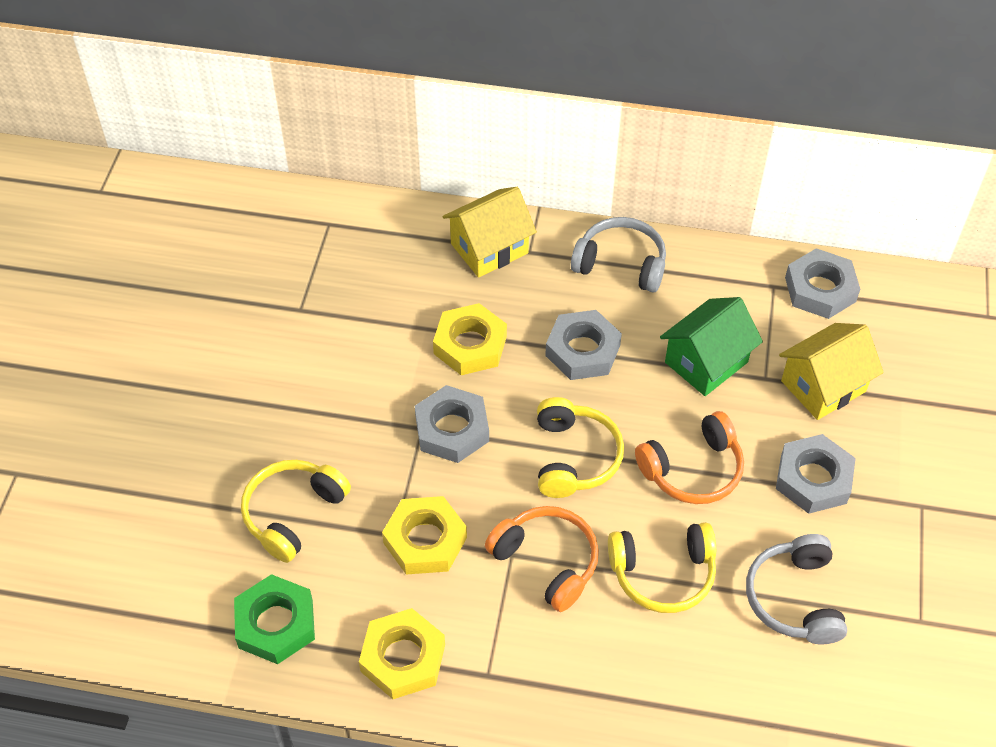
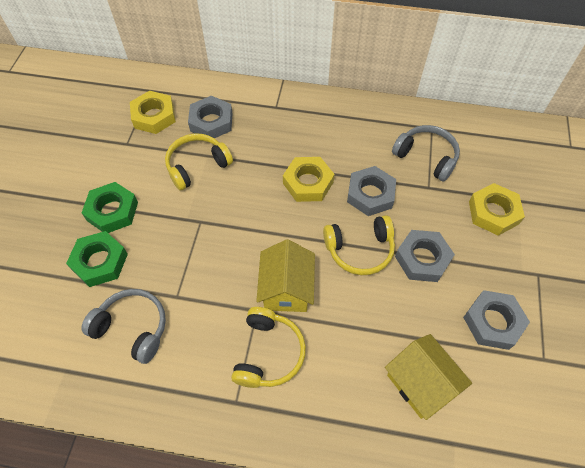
green house: 1 -> 0
green nut: 1 -> 2
orange headphones: 2 -> 0

